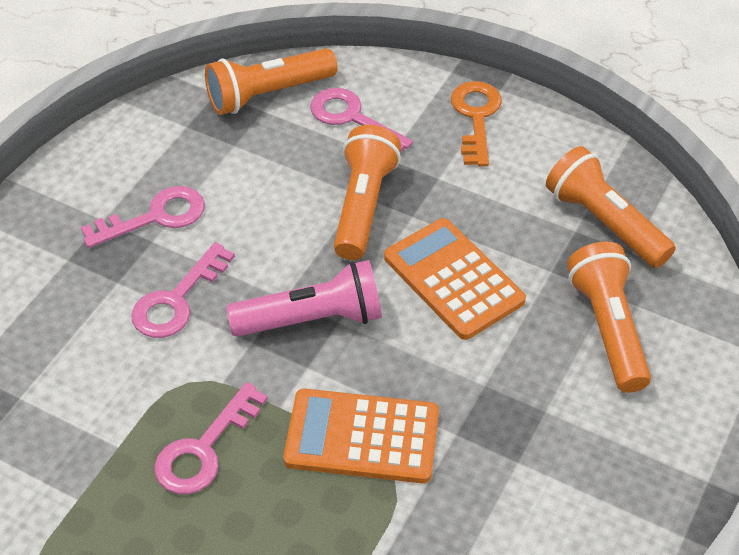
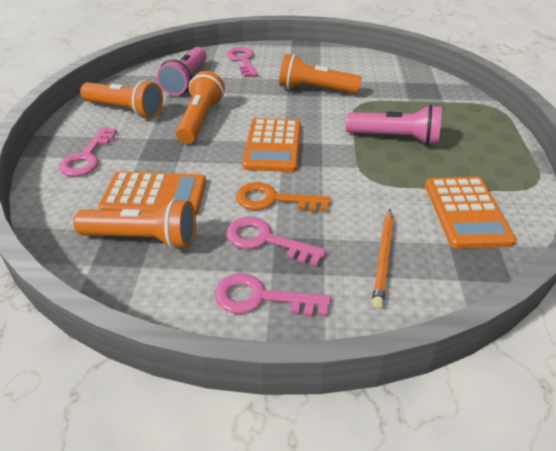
orange calculator: 2 -> 3
orange pencil: 0 -> 1
pink flashlight: 1 -> 2

